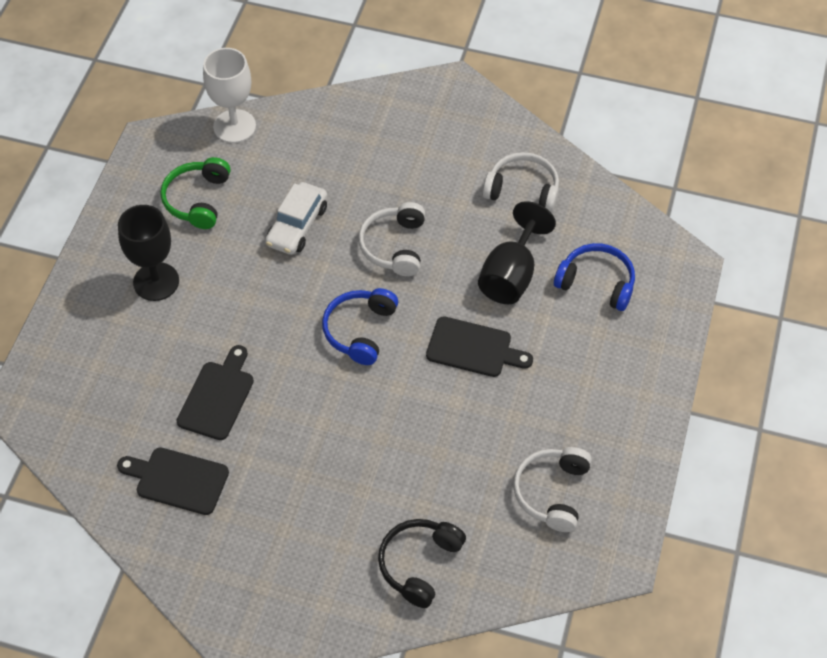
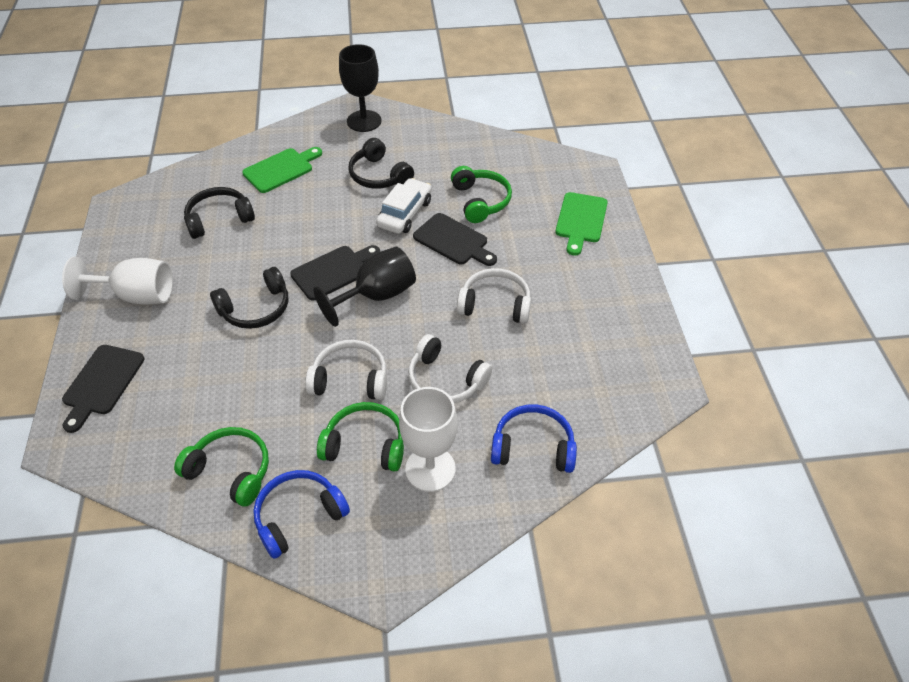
black headphones: 1 -> 3
green cutting board: 0 -> 2
green headphones: 1 -> 3
white goblet: 1 -> 2

